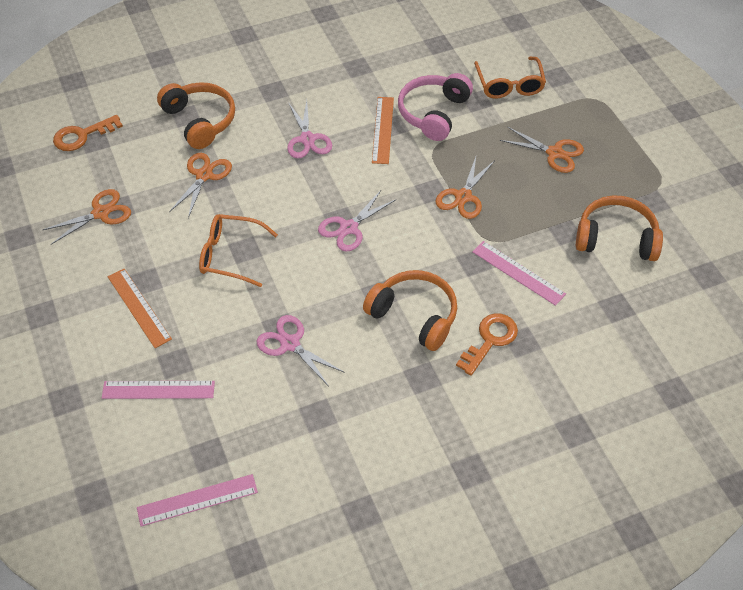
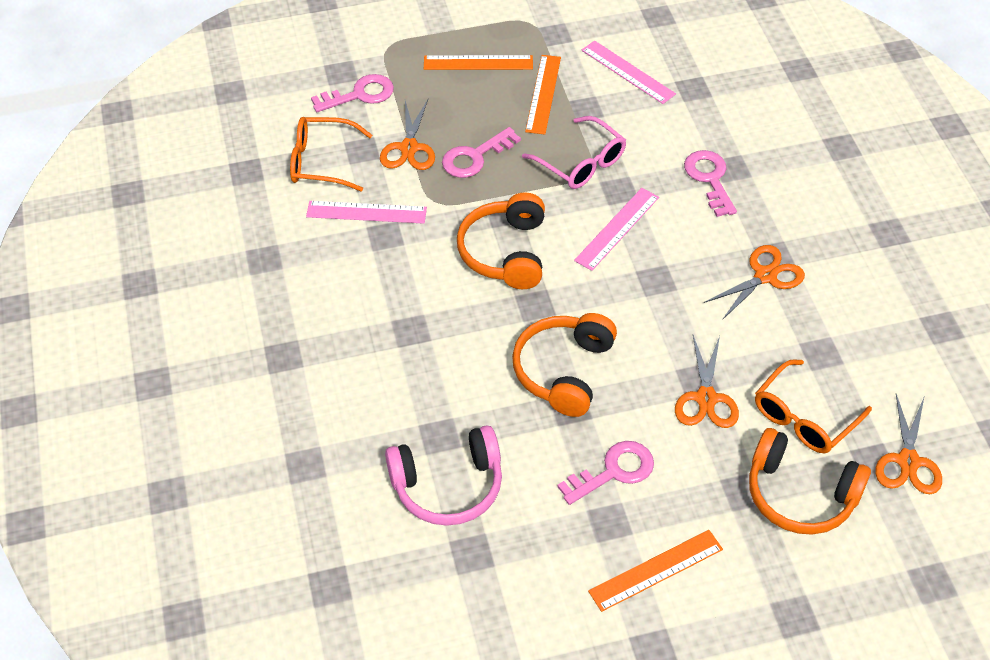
orange key: 2 -> 0
orange ruler: 2 -> 3
pink glasses: 0 -> 1
pink key: 0 -> 4
pink scissors: 3 -> 0

